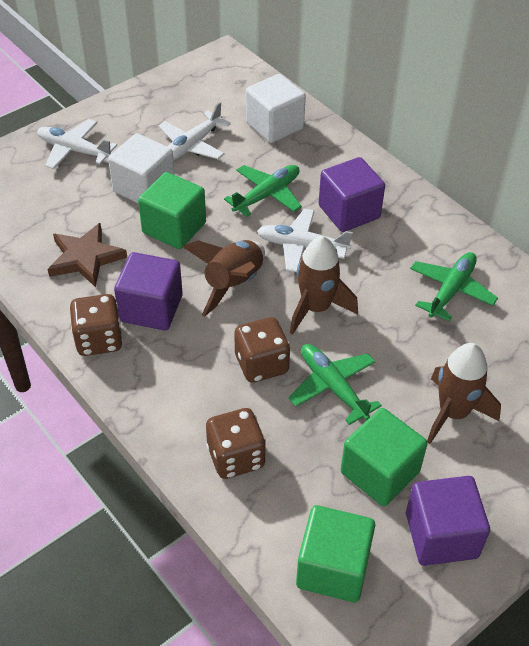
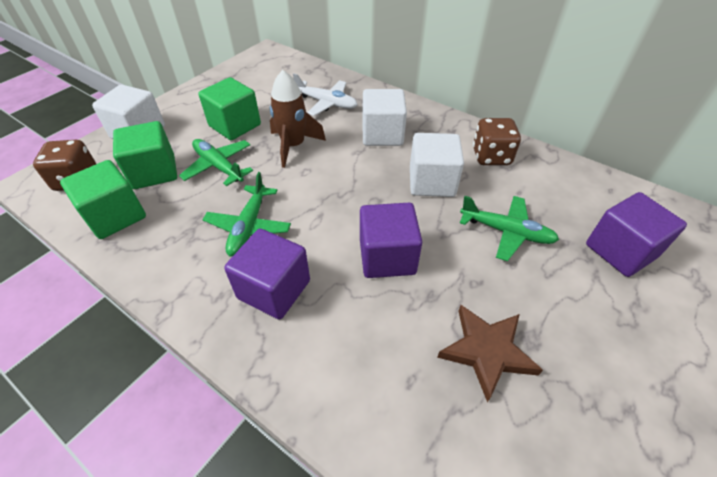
brown dice: 3 -> 2
brown rocket: 3 -> 1
white cube: 2 -> 3
white plane: 3 -> 1

